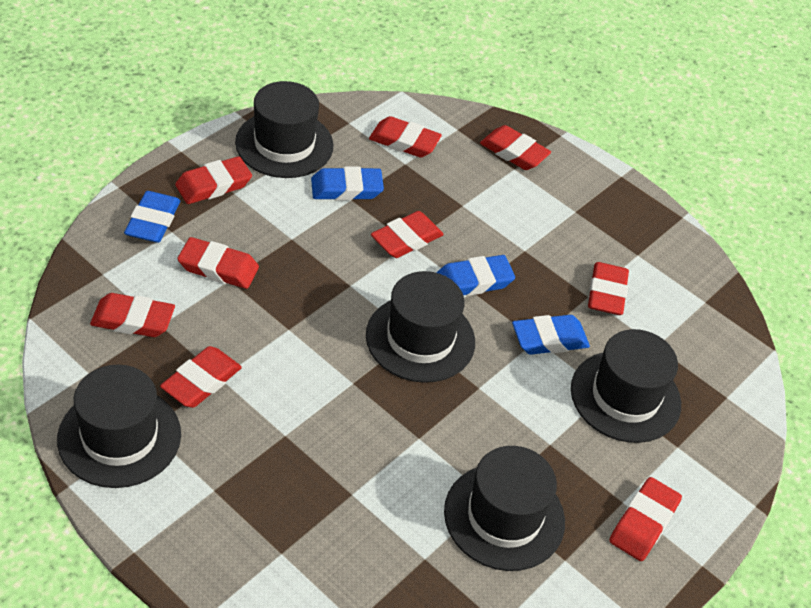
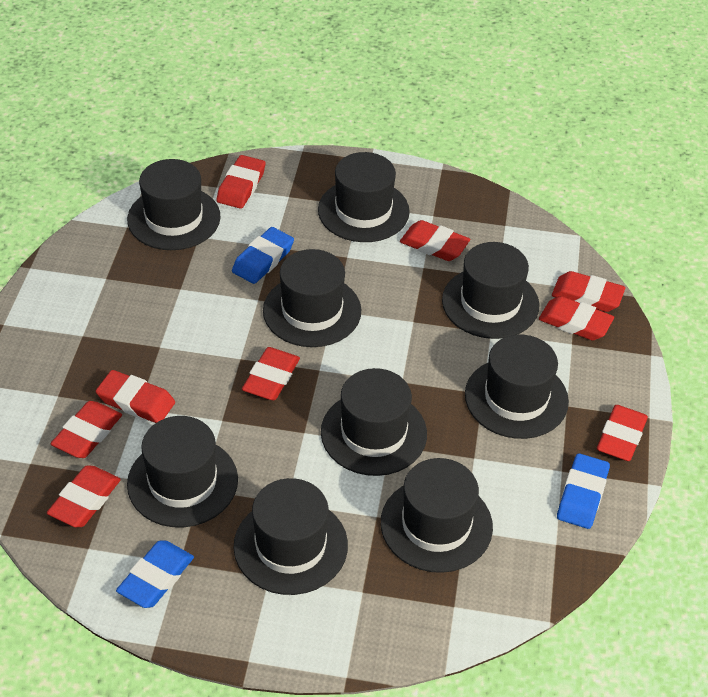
black hat: 5 -> 9
blue eraser: 4 -> 3

